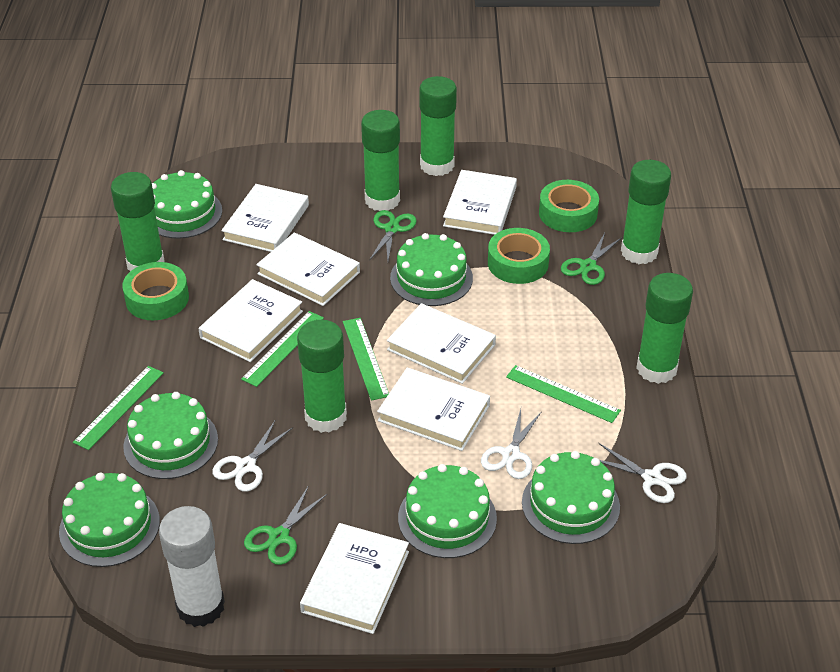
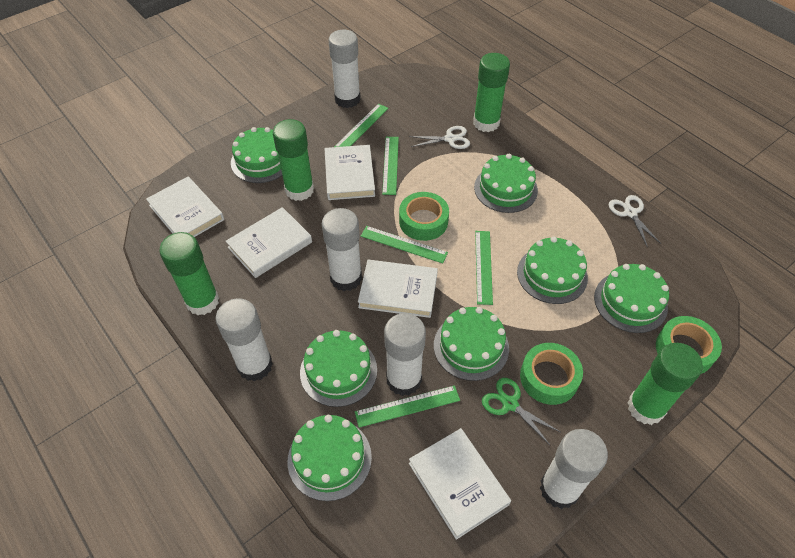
green cake: 6 -> 7
green glue stick: 6 -> 4
green ruler: 4 -> 5
green scissors: 3 -> 1
white book: 7 -> 5
white glue stick: 1 -> 5
white scissors: 3 -> 2

